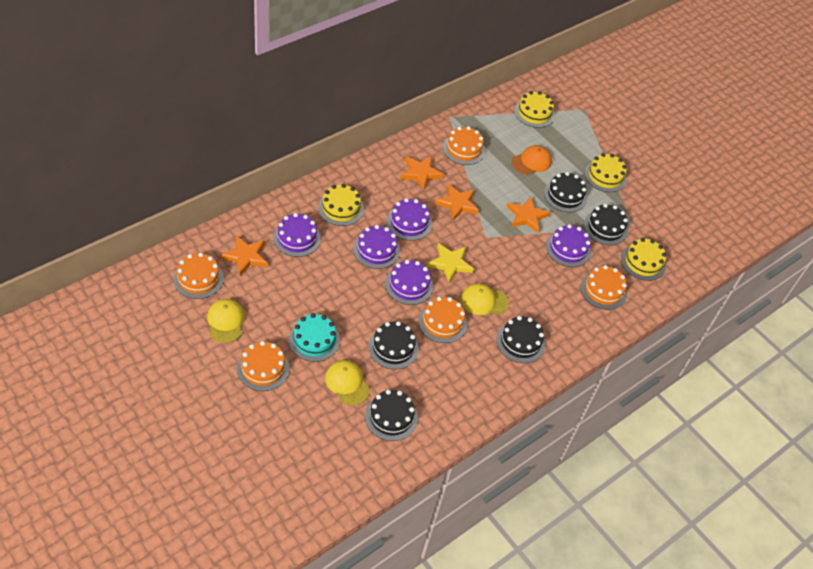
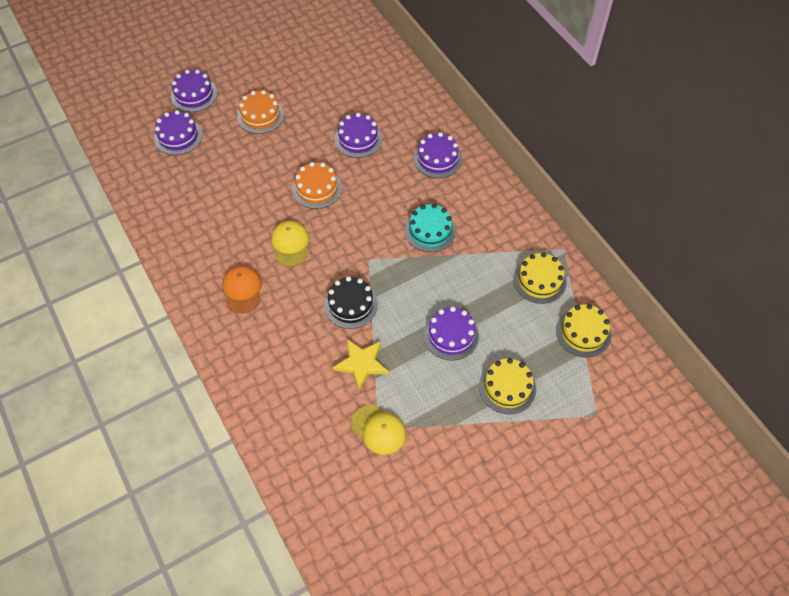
black cake: 5 -> 1
orange cake: 5 -> 2
orange star: 4 -> 0
yellow cake: 4 -> 3
yellow cap: 3 -> 2

